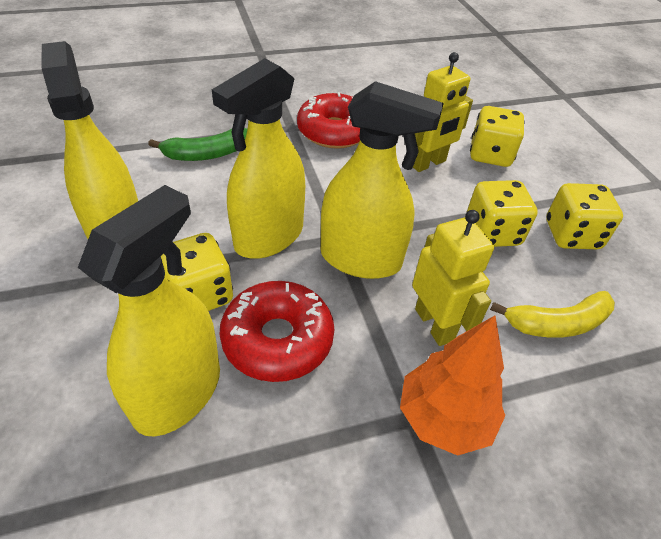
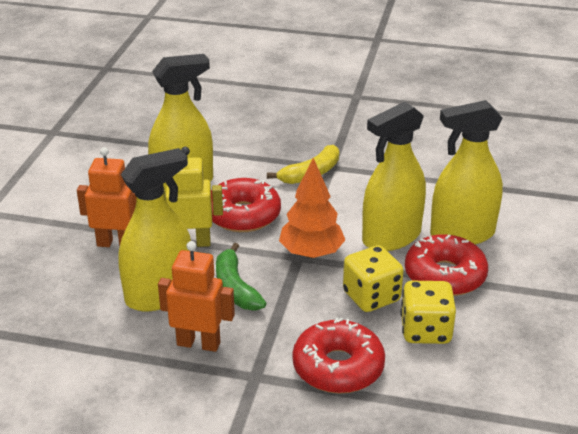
orange robot: 0 -> 2
red donut: 2 -> 3
yellow dice: 4 -> 2
yellow robot: 2 -> 1

